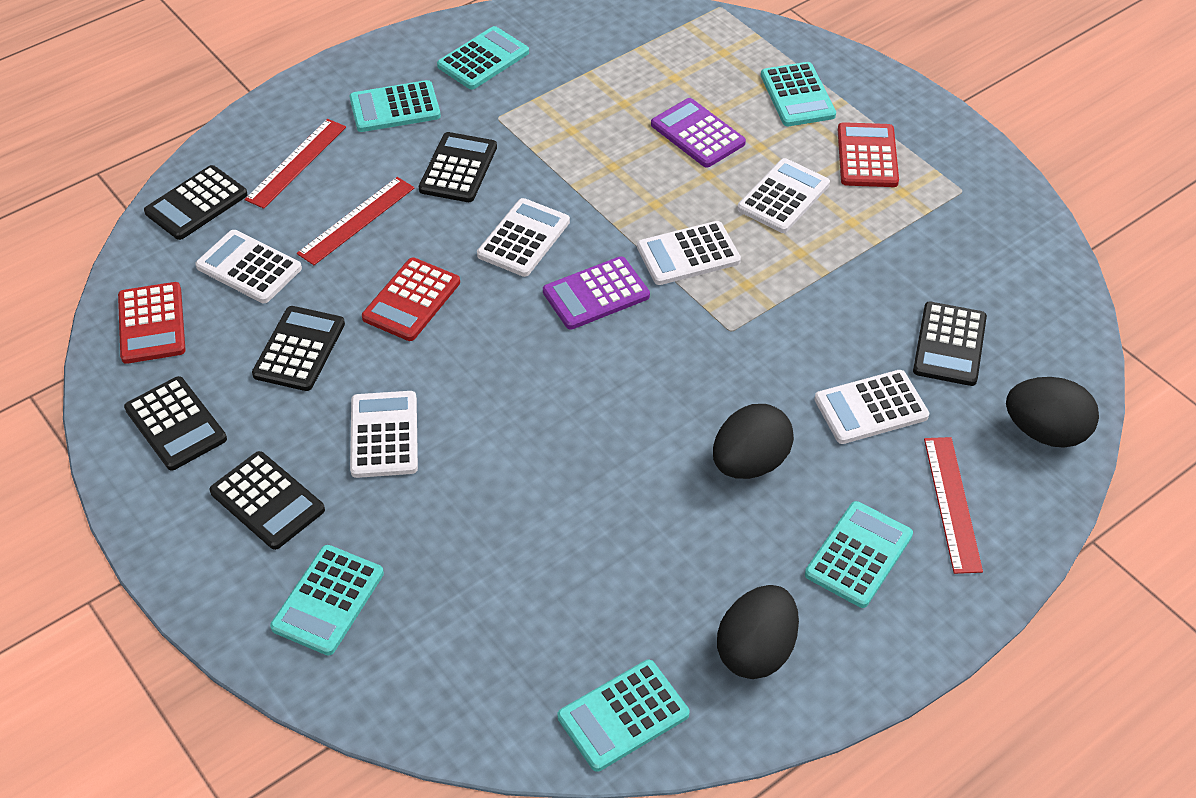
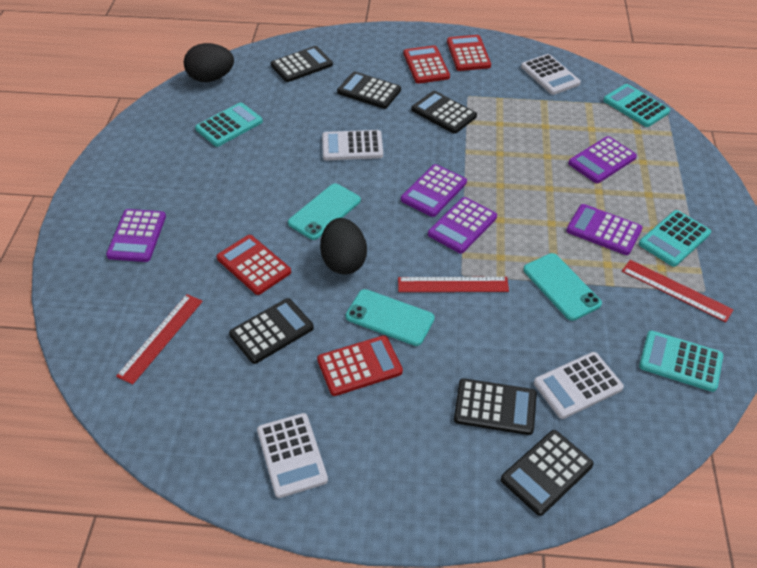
black egg: 3 -> 2
purple calculator: 2 -> 5
red calculator: 3 -> 4
turquoise calculator: 6 -> 4
turquoise phone: 0 -> 3
white calculator: 6 -> 4

